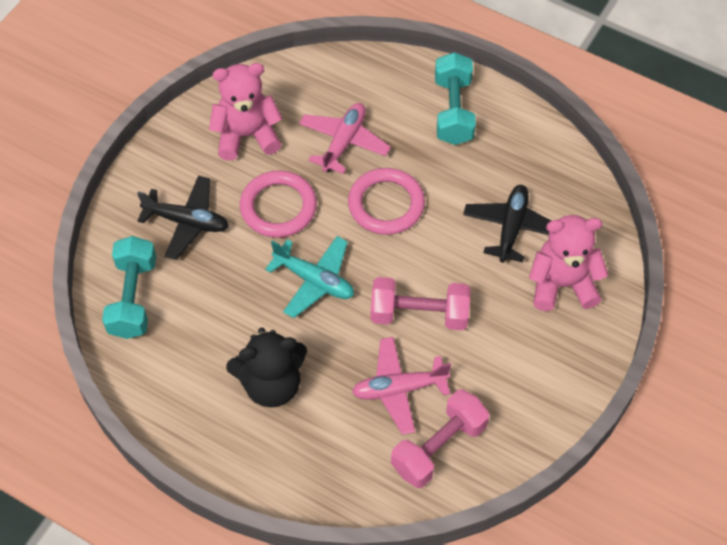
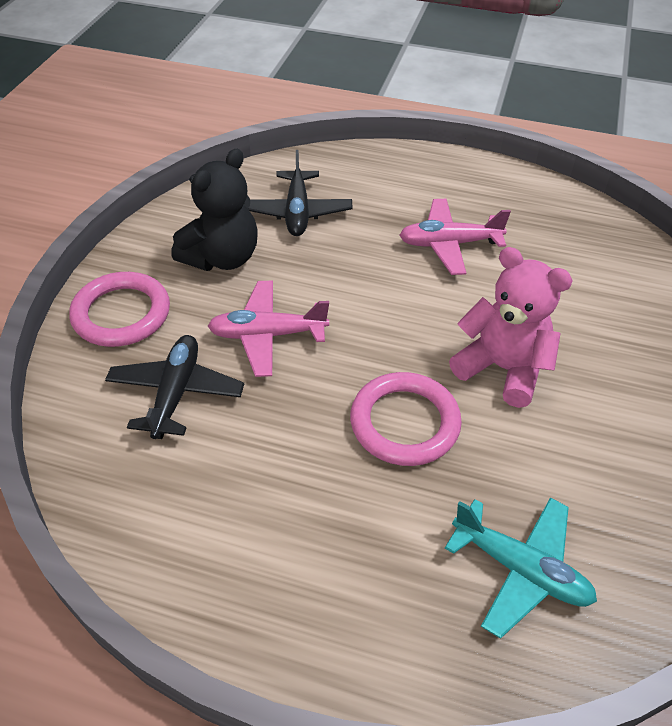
pink dumbbell: 2 -> 0
pink teddy bear: 2 -> 1
turquoise dumbbell: 2 -> 0

